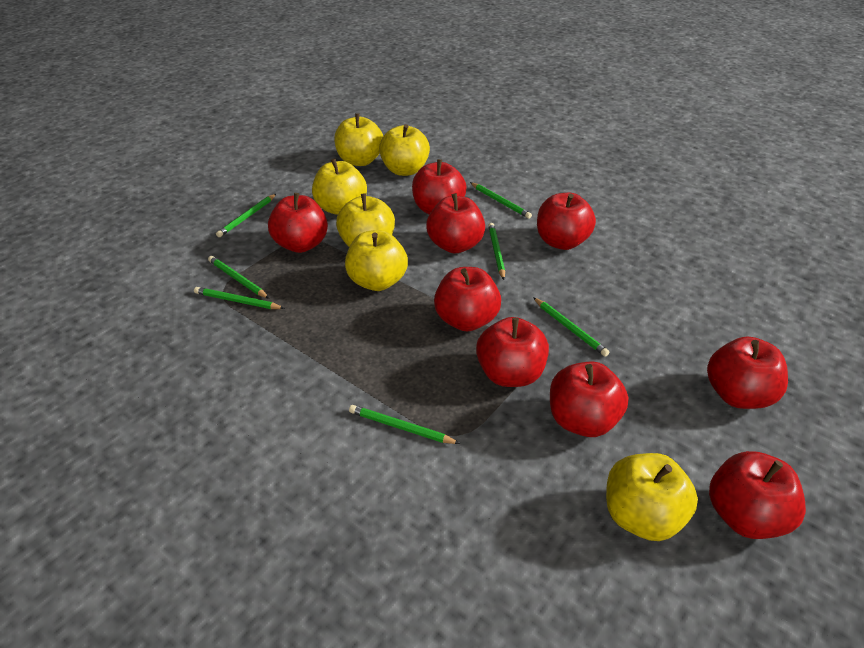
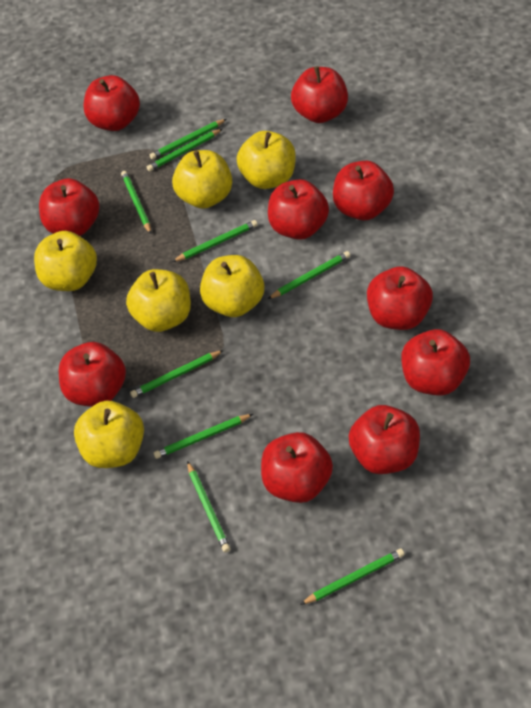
green pencil: 7 -> 9
red apple: 9 -> 10

